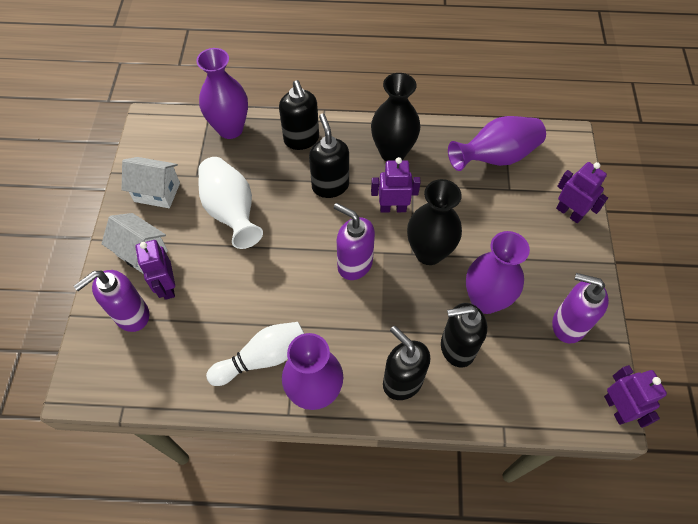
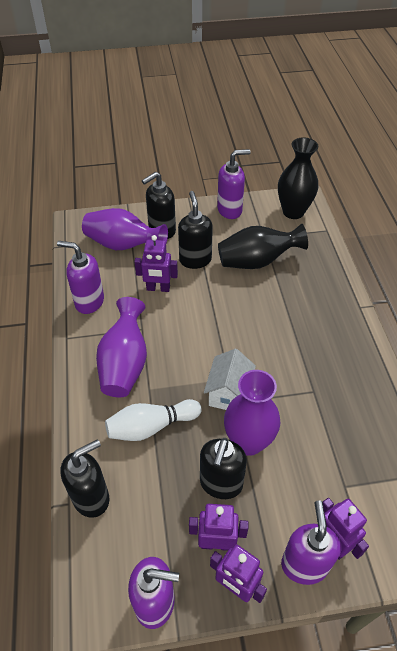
purple soap dispenser: 3 -> 4
purple vase: 4 -> 3
white house: 2 -> 1
white vase: 1 -> 0

